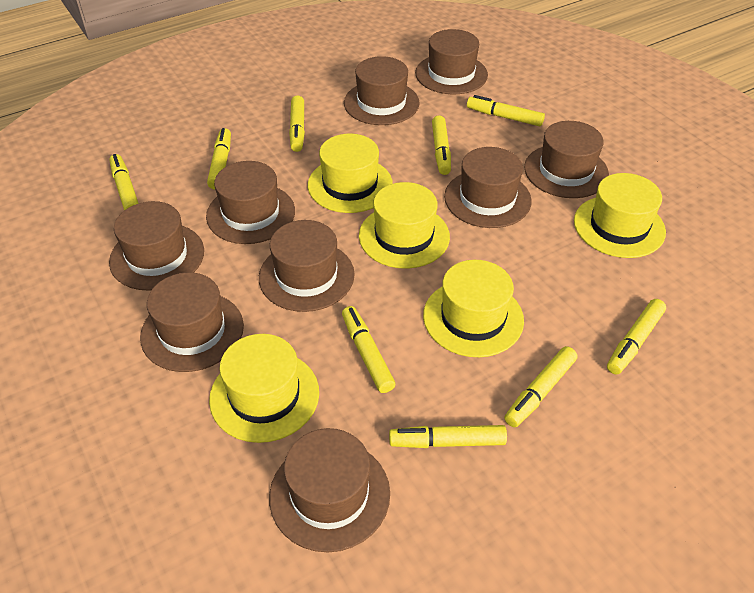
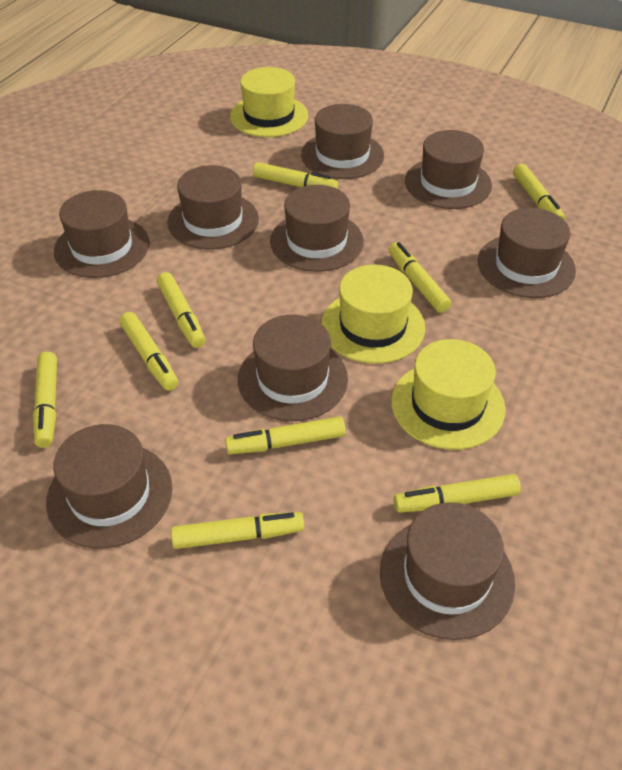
yellow hat: 5 -> 3

